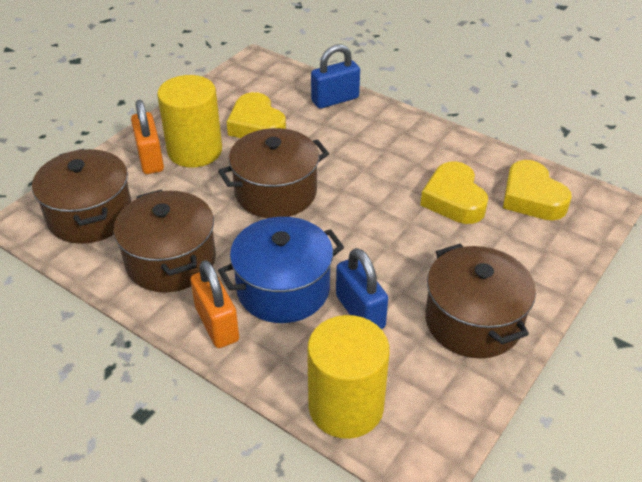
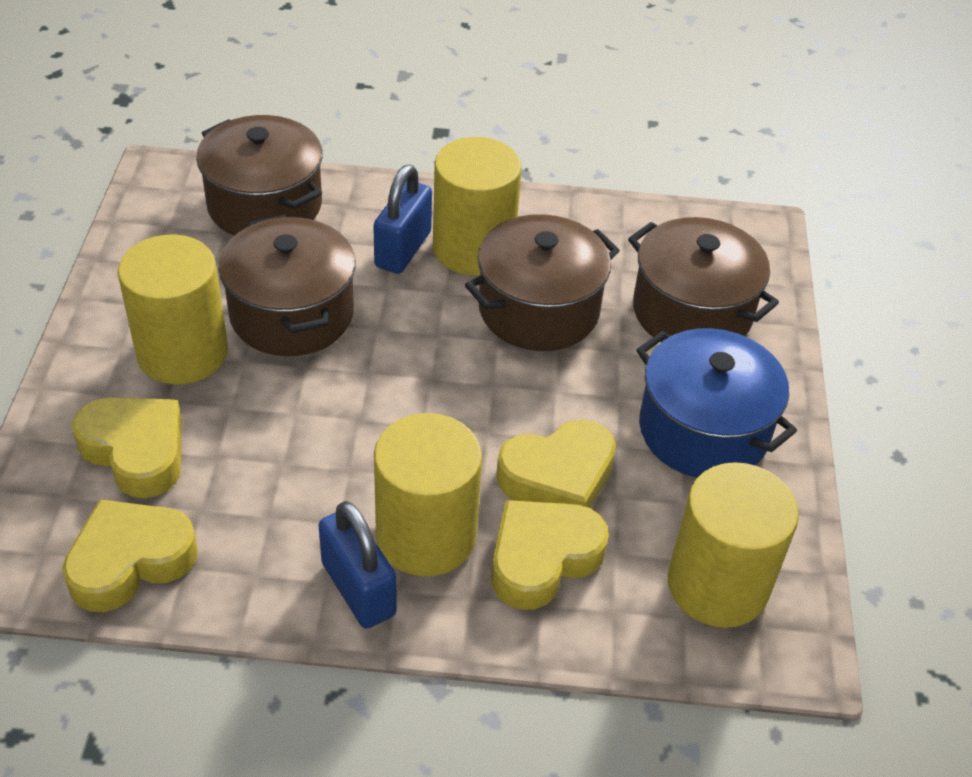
orange padlock: 2 -> 0
yellow cylinder: 2 -> 4
yellow heart: 3 -> 4

